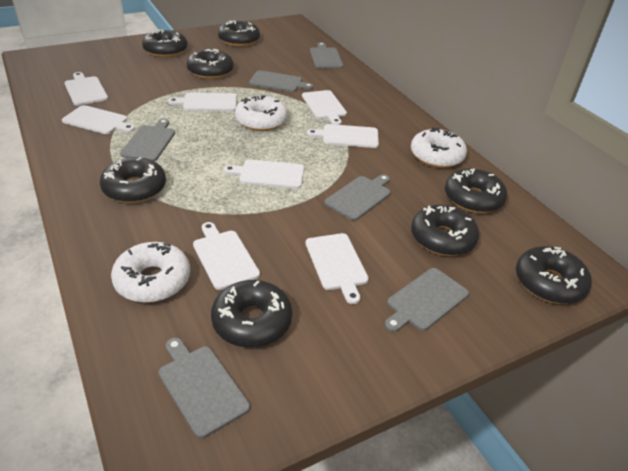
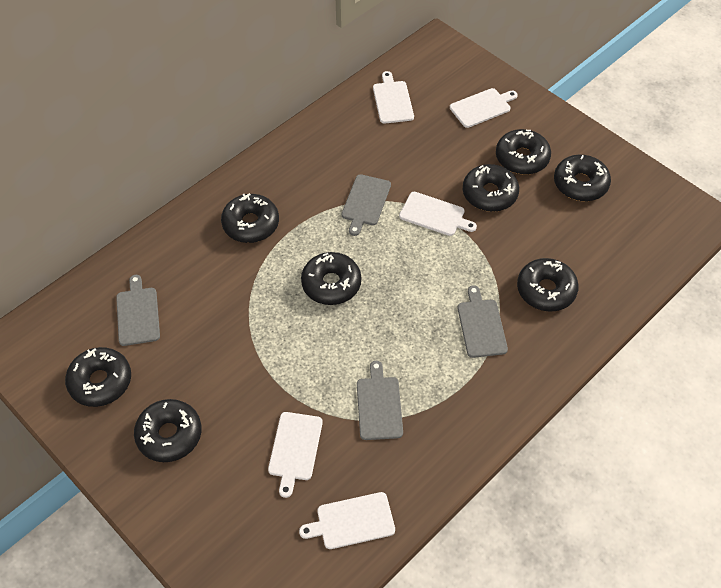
grey cutting board: 6 -> 4
white cutting board: 8 -> 5
white donut: 3 -> 0

